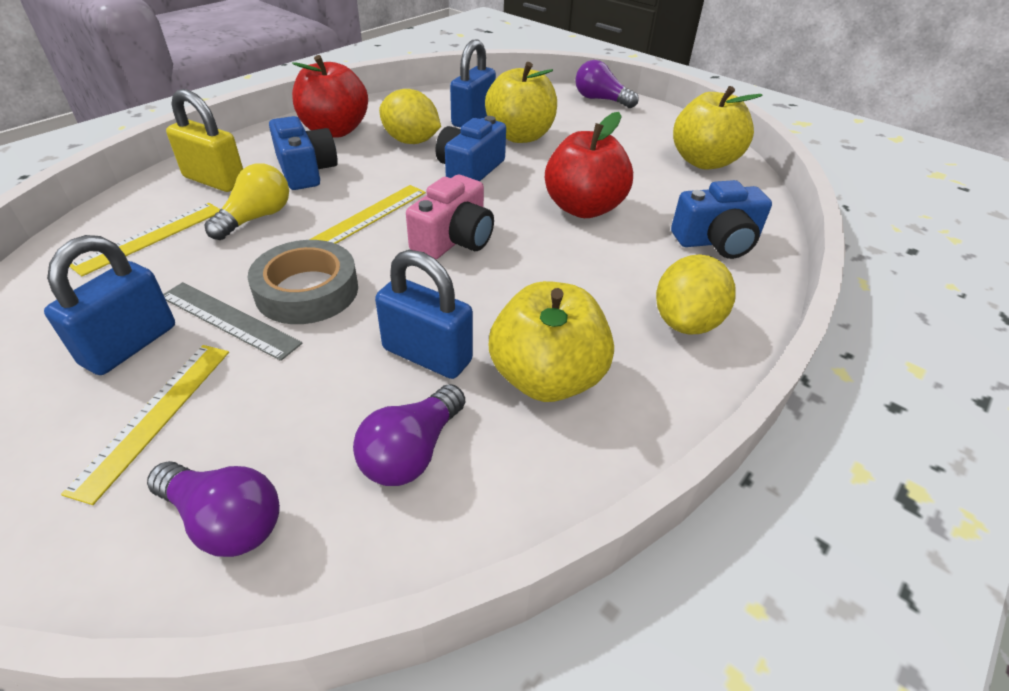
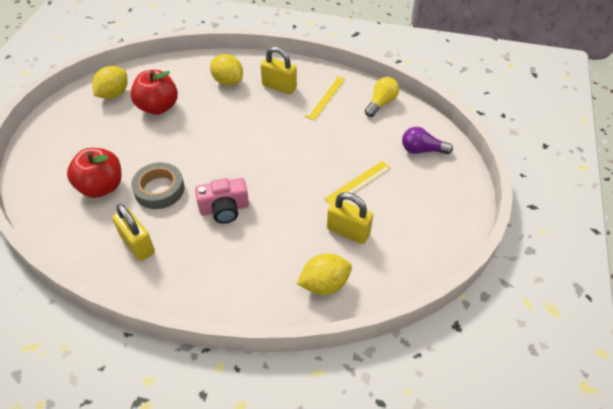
blue camera: 3 -> 0
blue padlock: 3 -> 0
grey ruler: 1 -> 0
purple light bulb: 3 -> 1
yellow apple: 3 -> 0
yellow lemon: 2 -> 3
yellow padlock: 1 -> 3
yellow ruler: 3 -> 2

